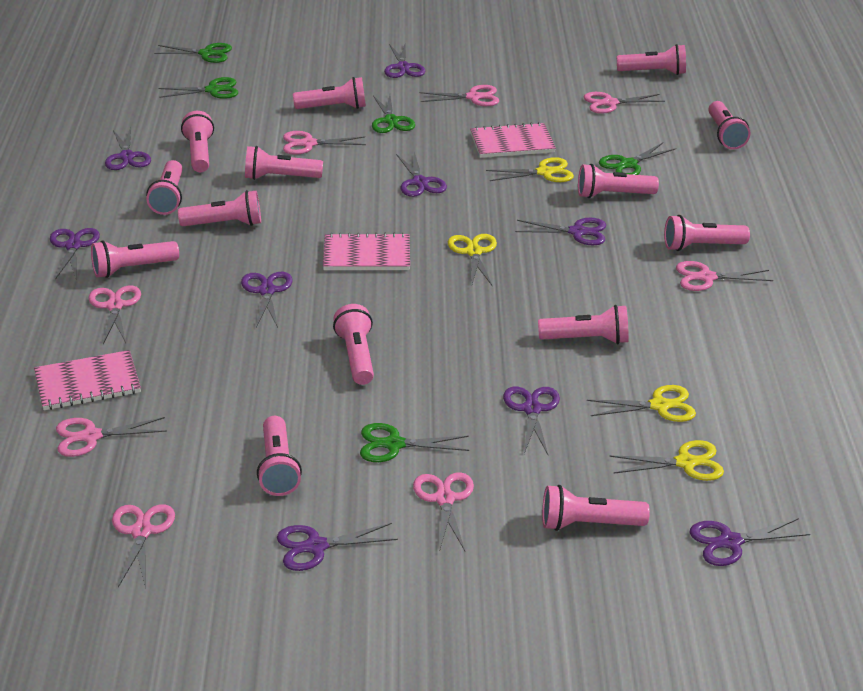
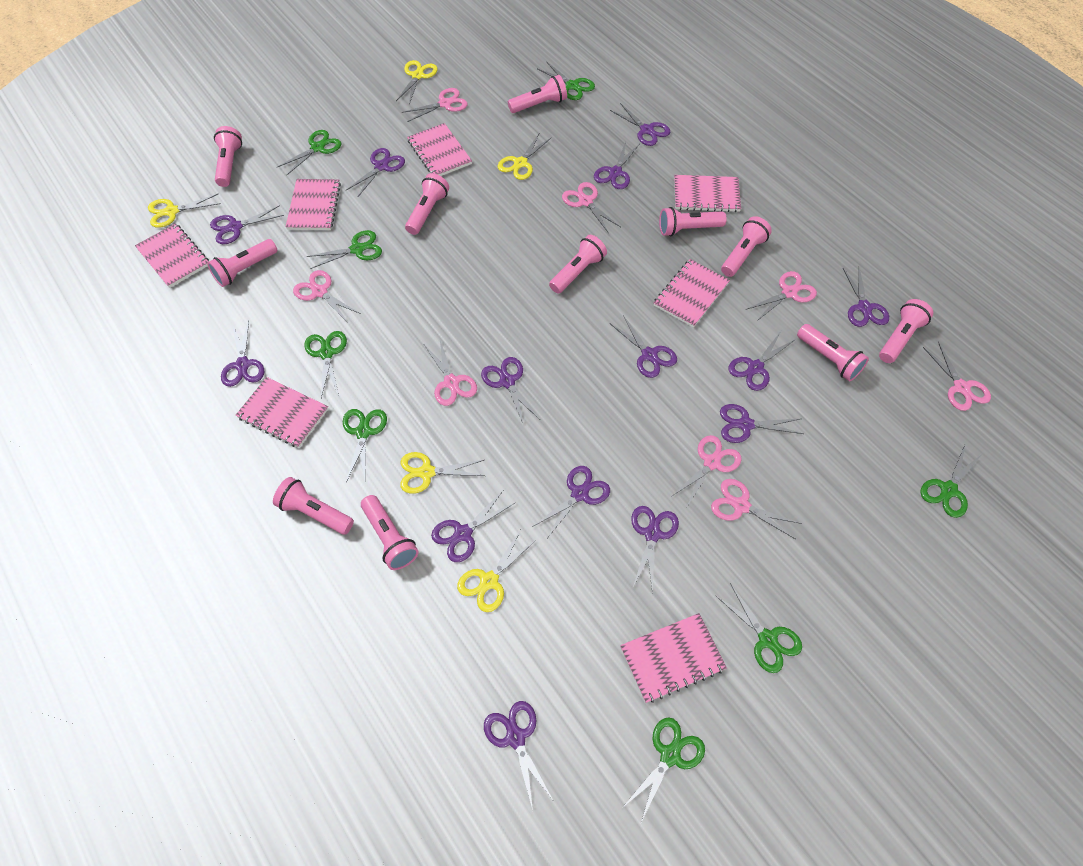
green scissors: 5 -> 8
pink flashlight: 14 -> 11
pink notebook: 3 -> 7
purple scissors: 9 -> 14
yellow scissors: 4 -> 5

